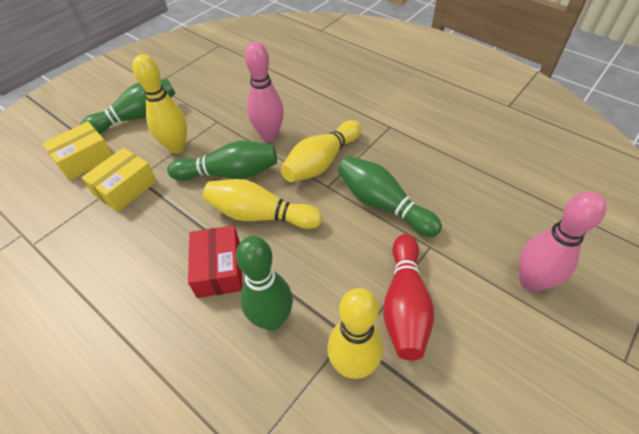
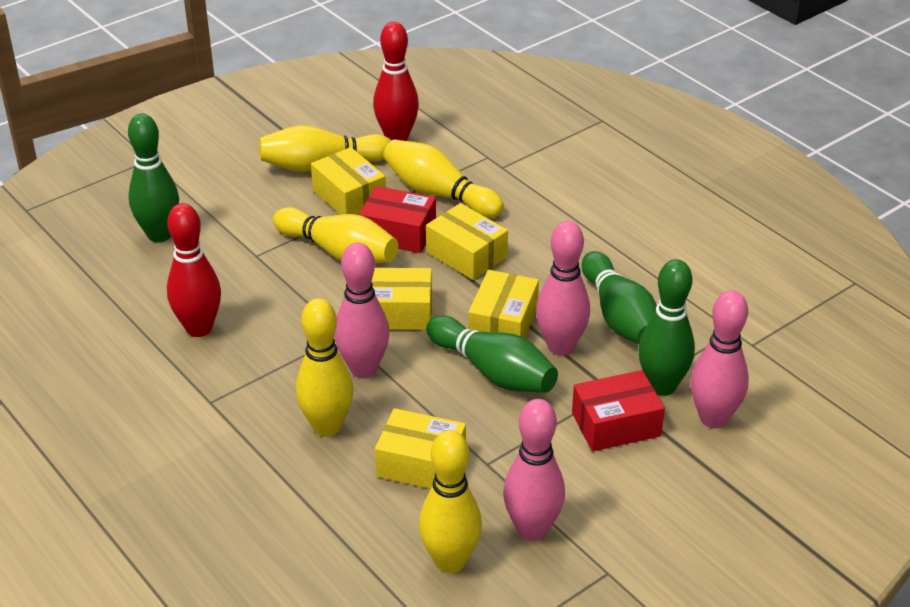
pink bowling pin: 2 -> 4
red bowling pin: 1 -> 2
red box: 1 -> 2
yellow bowling pin: 4 -> 5
yellow box: 2 -> 5

